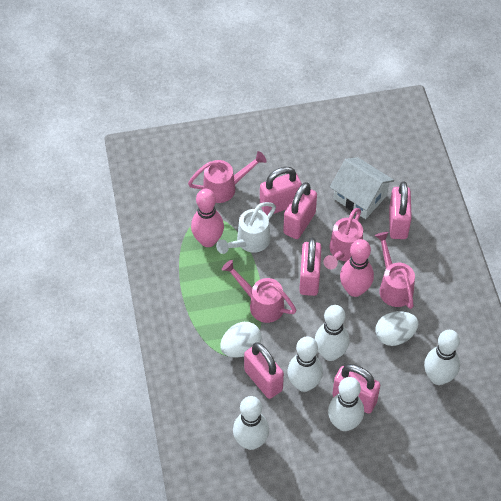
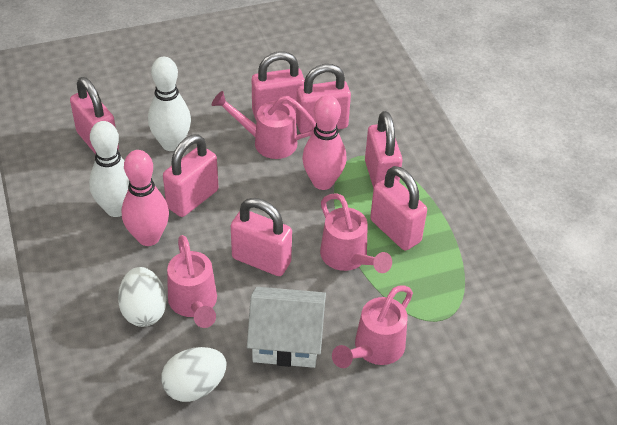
pink padlock: 6 -> 7
white bowling pin: 5 -> 2
white watering can: 1 -> 0

